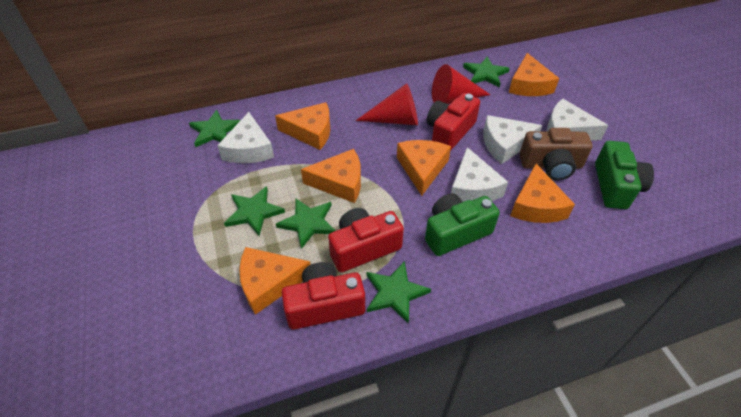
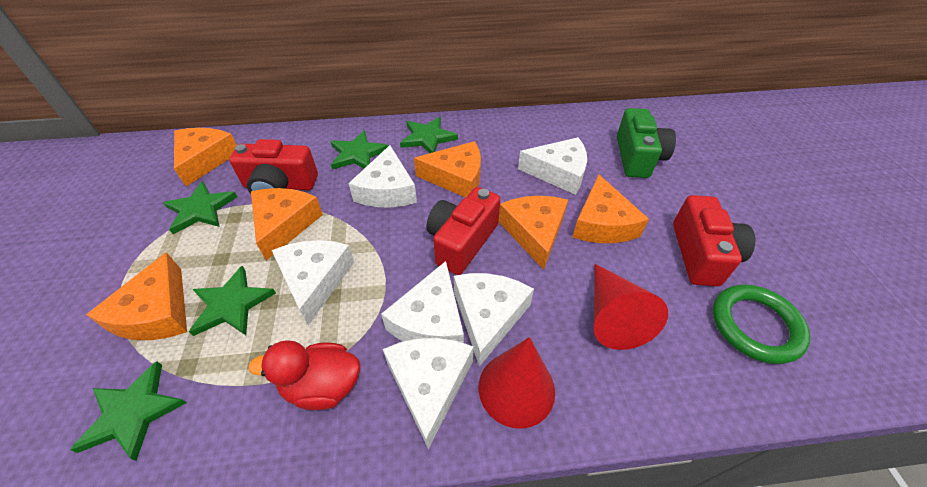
brown camera: 1 -> 0
green camera: 2 -> 1
green ring: 0 -> 1
red duck: 0 -> 1
white cheese: 4 -> 6

